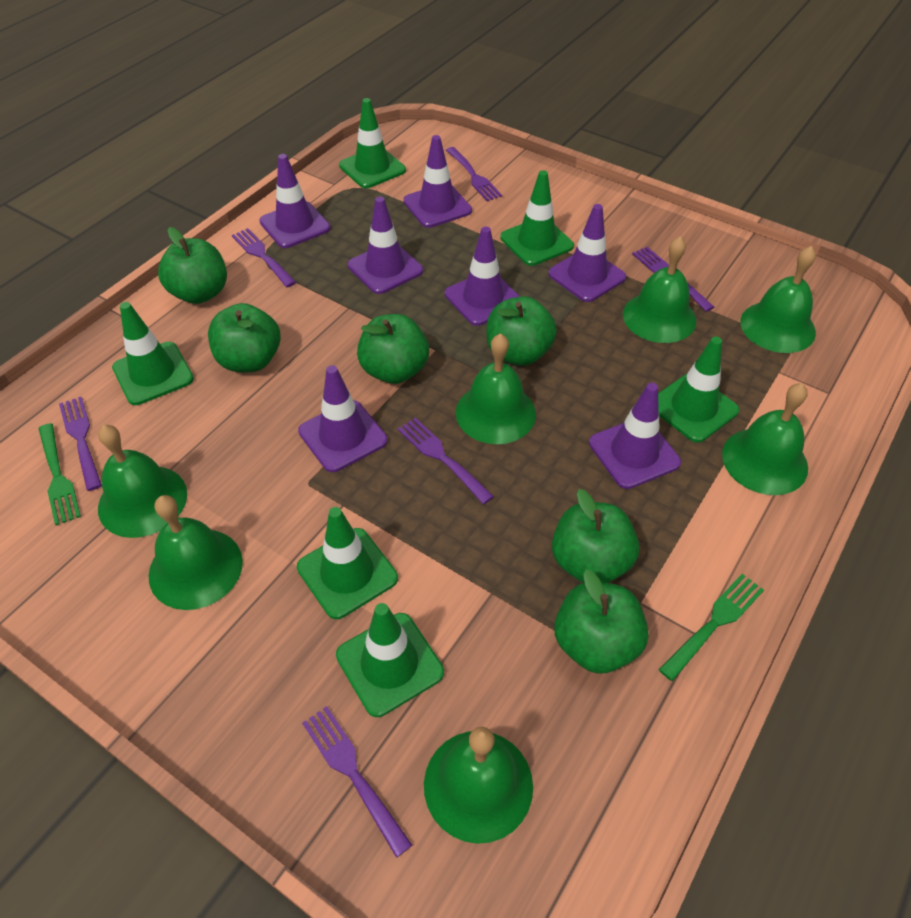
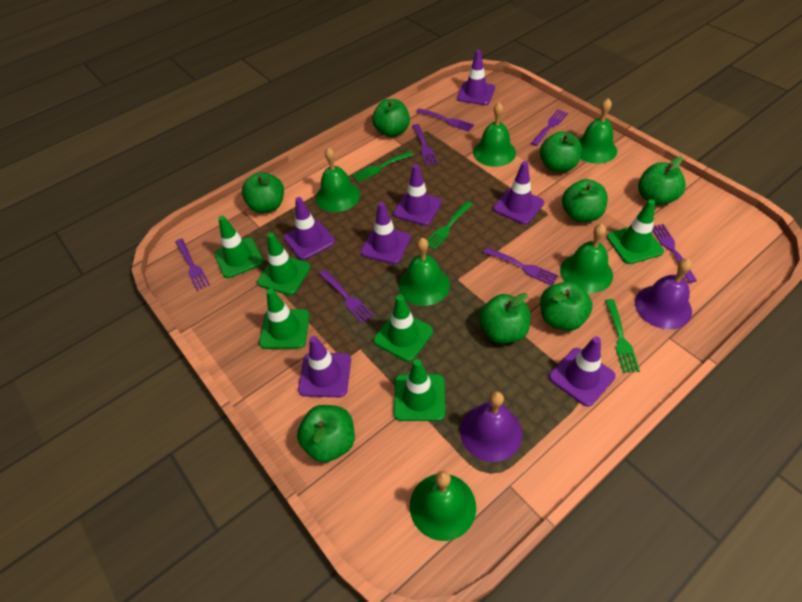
green apple: 6 -> 8
green bell: 7 -> 6
green fork: 2 -> 3
purple bell: 0 -> 2
purple fork: 6 -> 7

